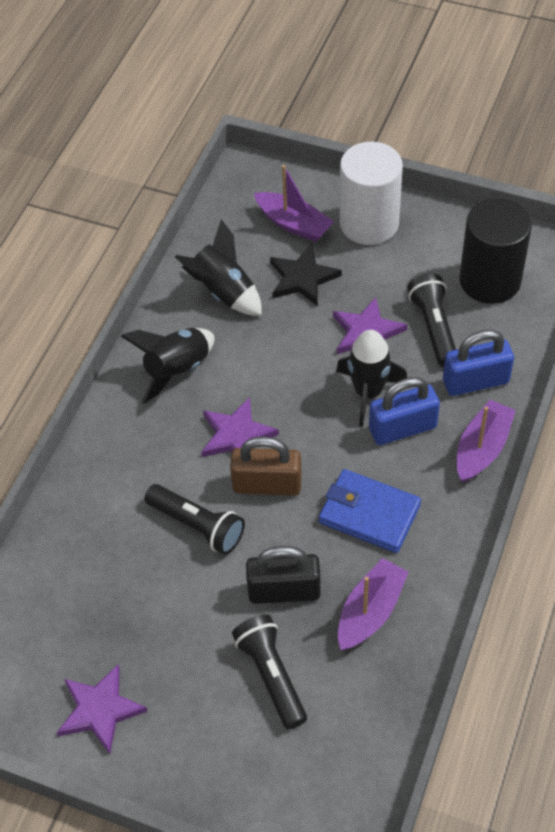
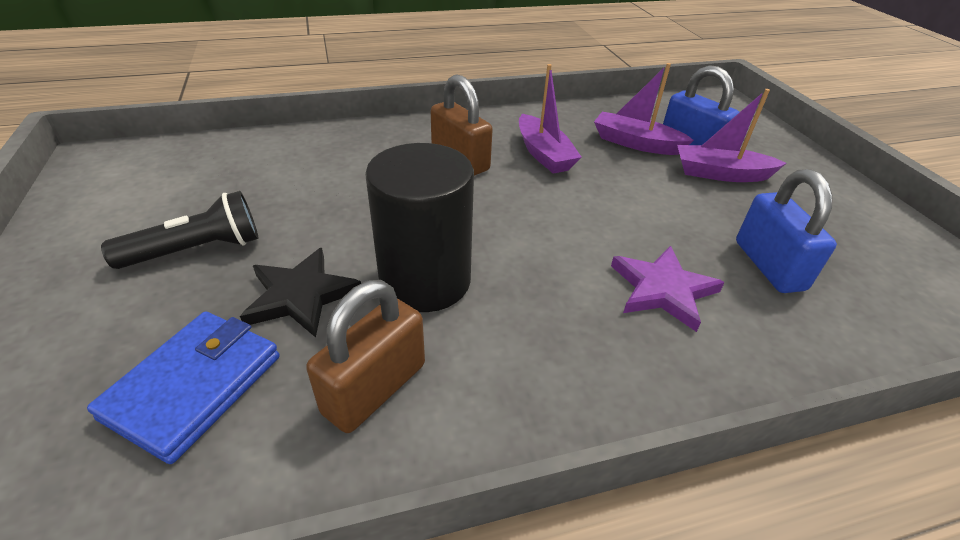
black flashlight: 3 -> 1
black padlock: 1 -> 0
black rocket: 3 -> 0
brown padlock: 1 -> 2
purple star: 3 -> 1
white cylinder: 1 -> 0

